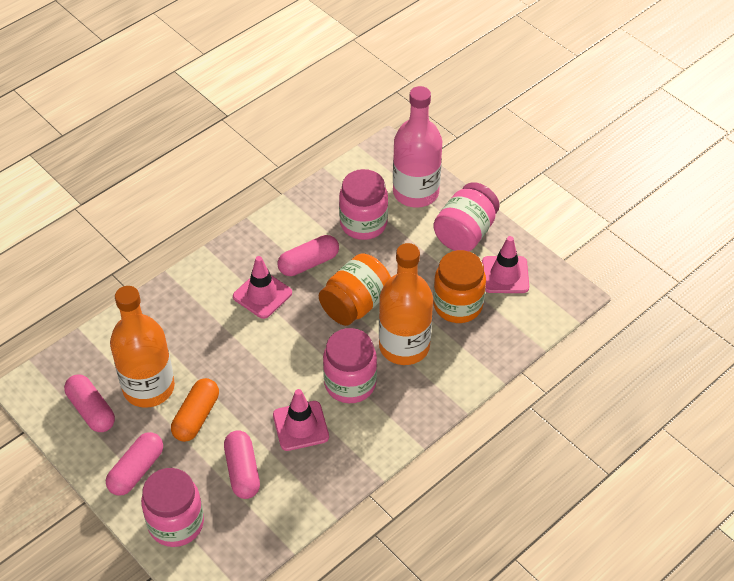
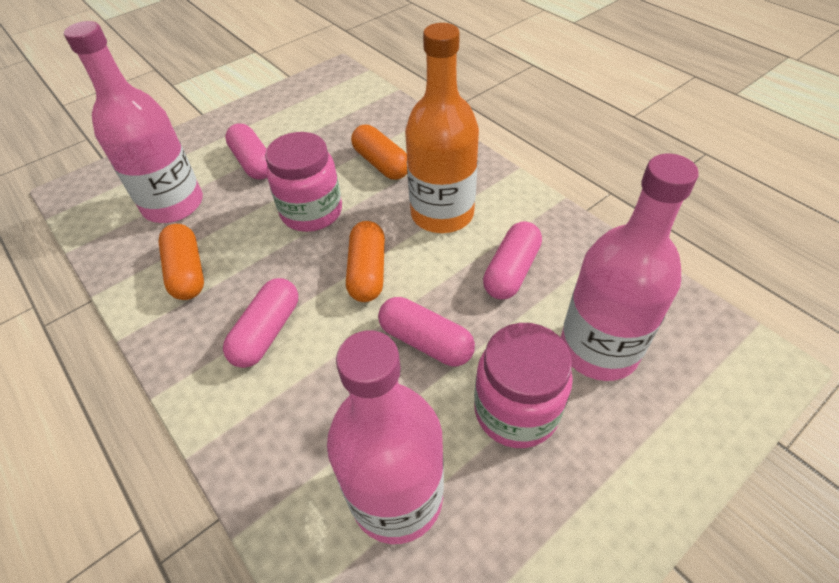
orange bottle: 2 -> 1
orange capsule: 1 -> 3
orange jar: 2 -> 0
pink bottle: 1 -> 3
pink jar: 4 -> 2
pink traffic cone: 3 -> 0

